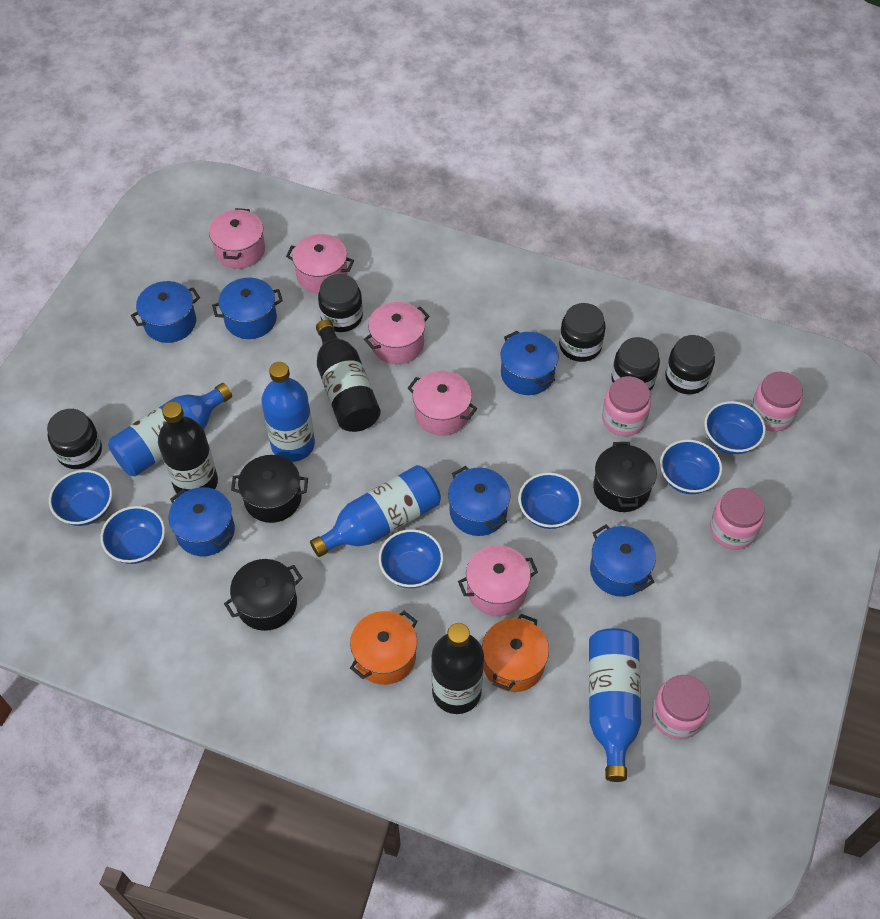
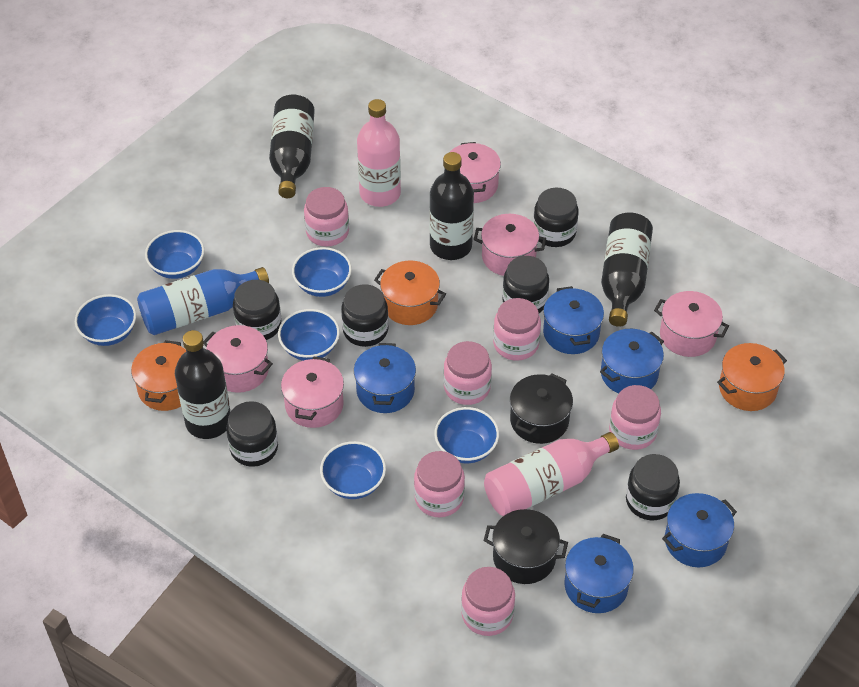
black bottle: 3 -> 4
black jar: 5 -> 6
black pot: 3 -> 2
blue bottle: 4 -> 1
blue pot: 6 -> 5
orange pot: 2 -> 3
pink bottle: 0 -> 2
pink jar: 4 -> 6

